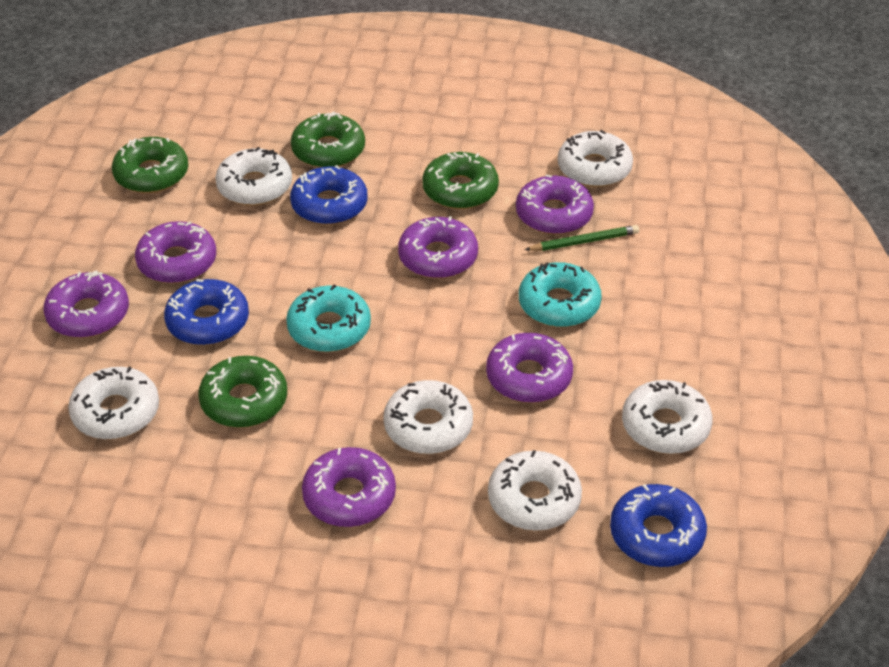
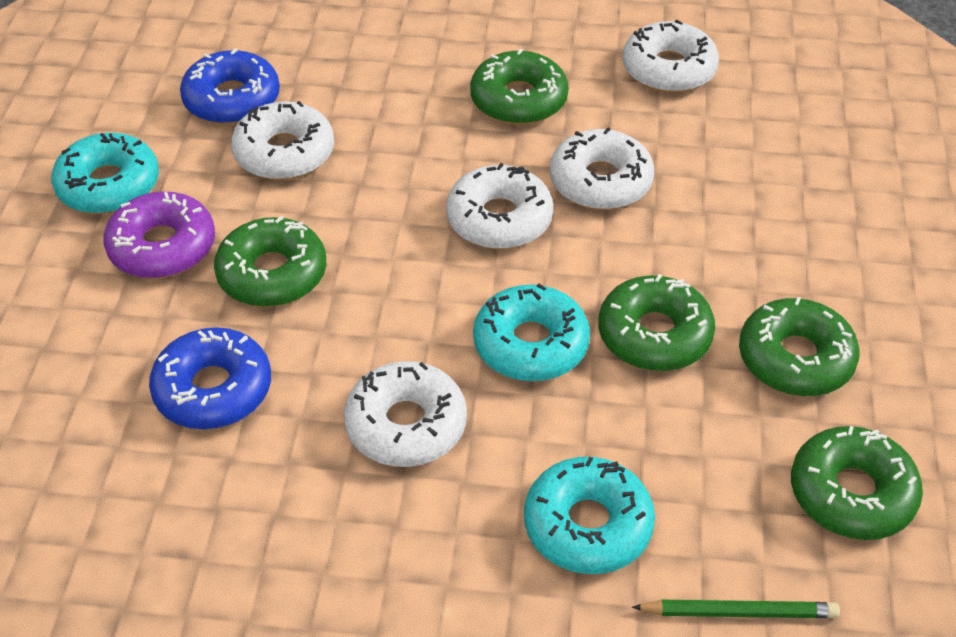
blue donut: 3 -> 2
green donut: 4 -> 5
purple donut: 6 -> 1
turquoise donut: 2 -> 3
white donut: 6 -> 5

